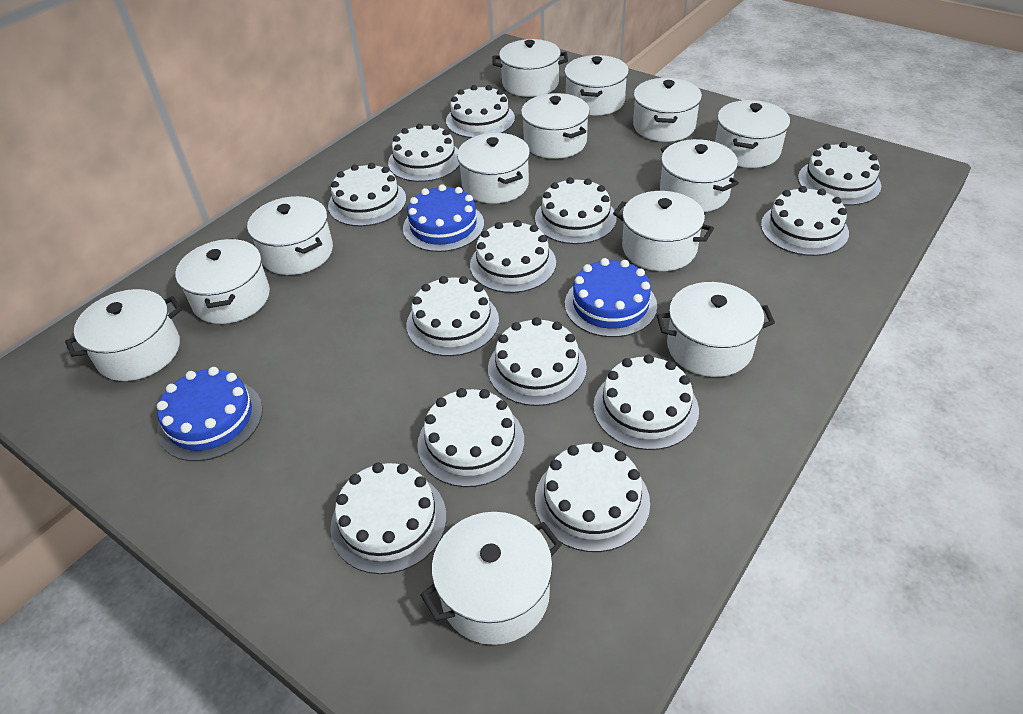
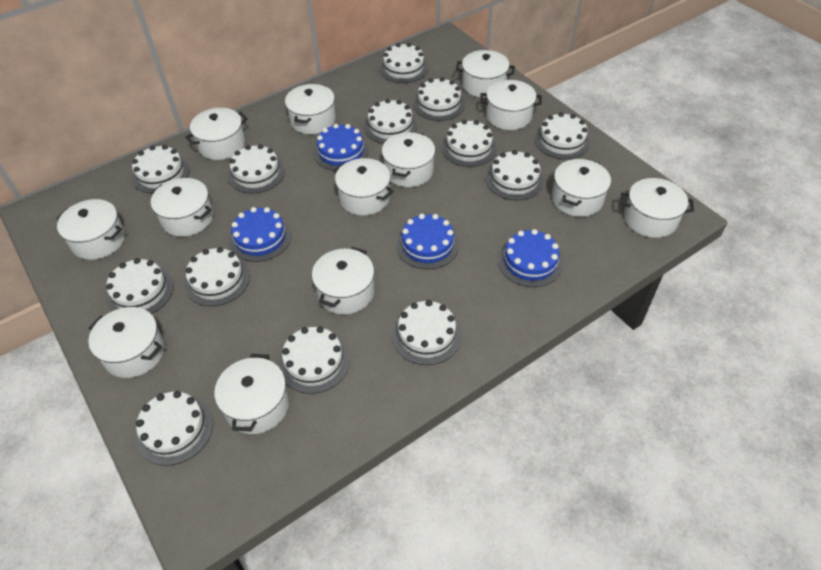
blue cake: 3 -> 4

